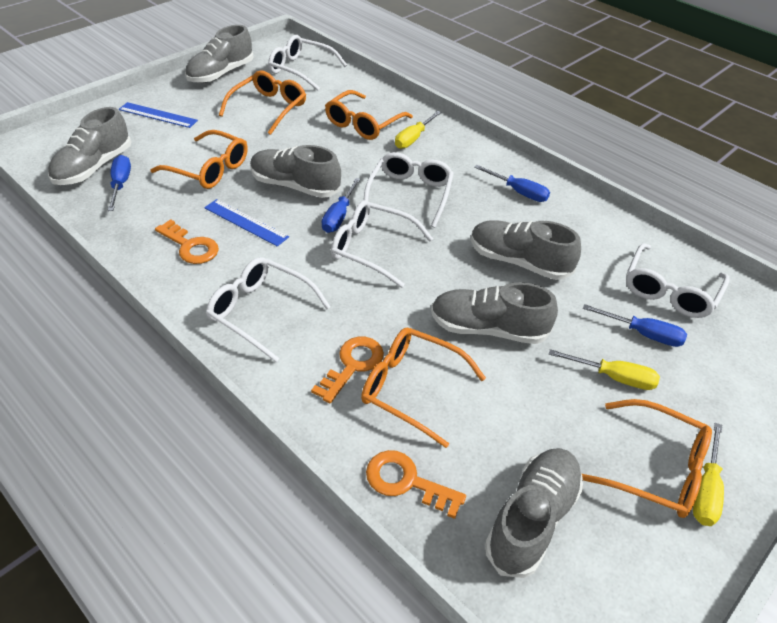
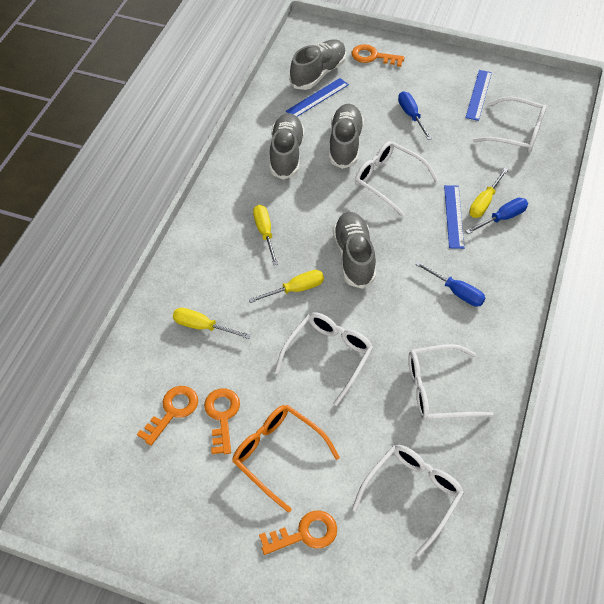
blue ruler: 2 -> 3
blue screwdriver: 4 -> 3
grey shoe: 6 -> 4
orange glasses: 5 -> 1
orange key: 3 -> 4
yellow screwdriver: 3 -> 4

